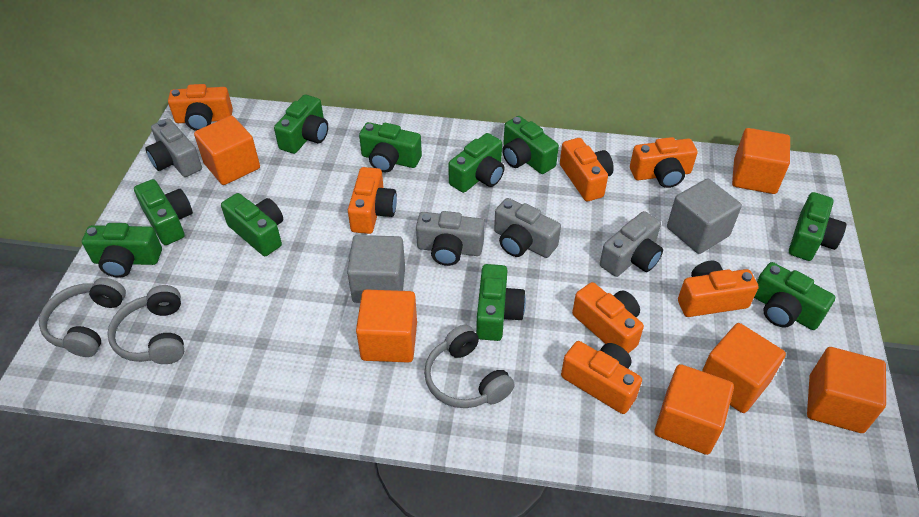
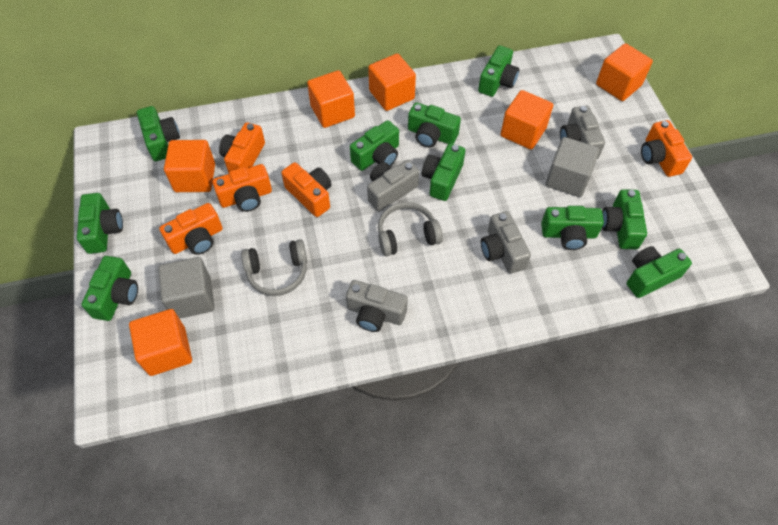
grey headphones: 3 -> 2
orange camera: 7 -> 5

